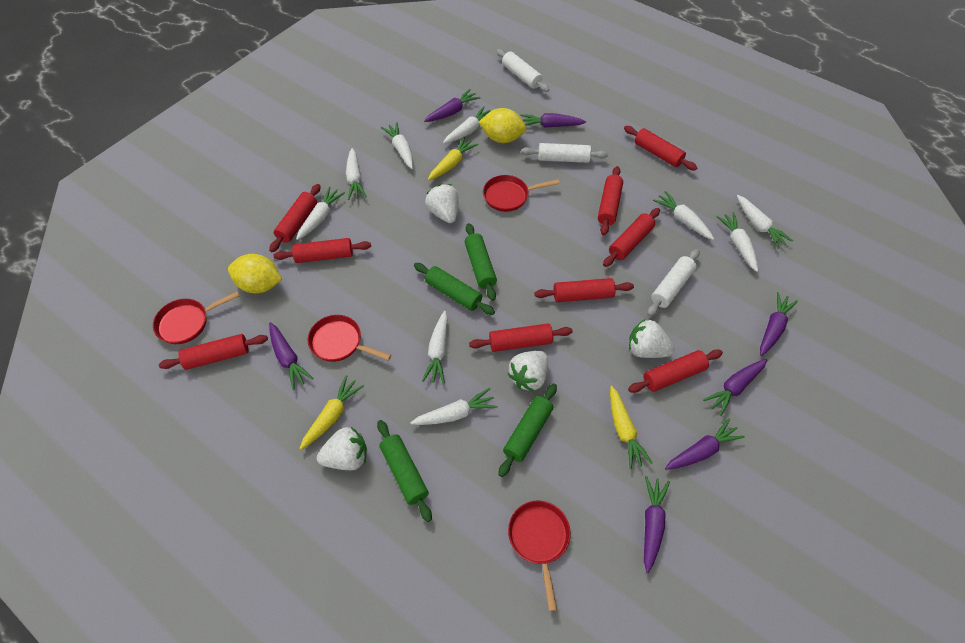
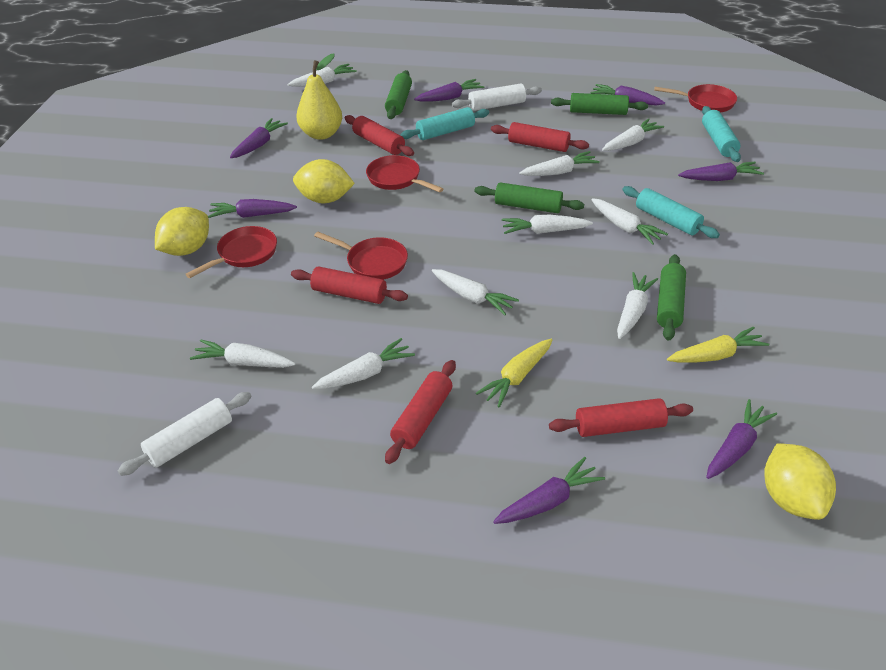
red rolling pin: 9 -> 5
turquoise rolling pin: 0 -> 3
white rolling pin: 3 -> 2
white strawberry: 4 -> 0
yellow carrot: 3 -> 2
yellow lemon: 2 -> 3
yellow pear: 0 -> 1

